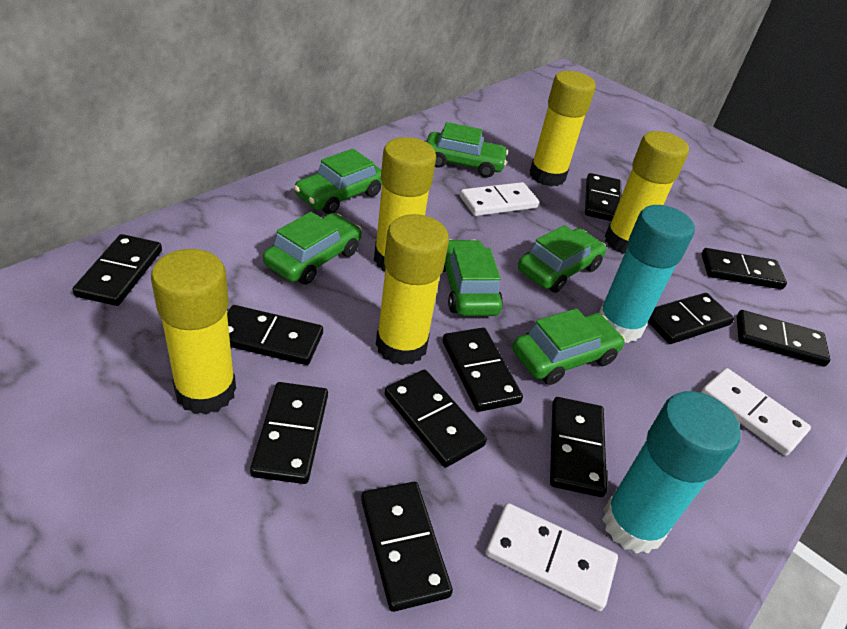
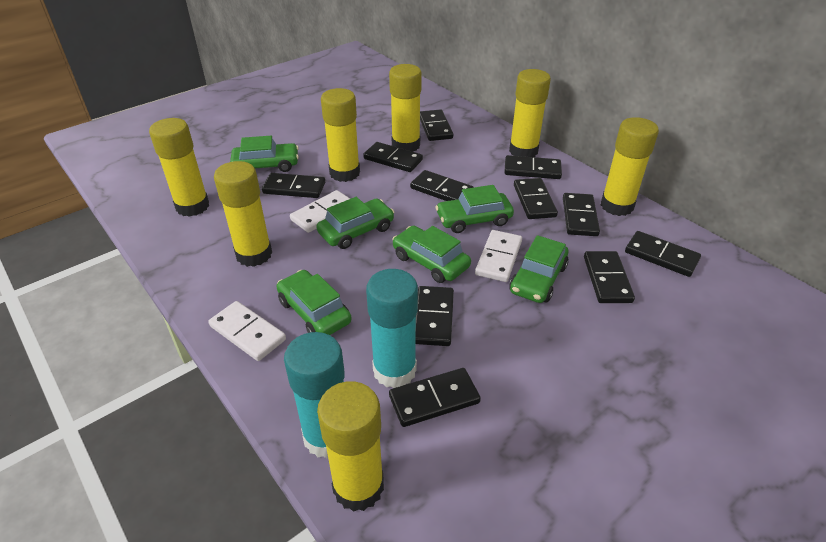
yellow glue stick: 5 -> 7

